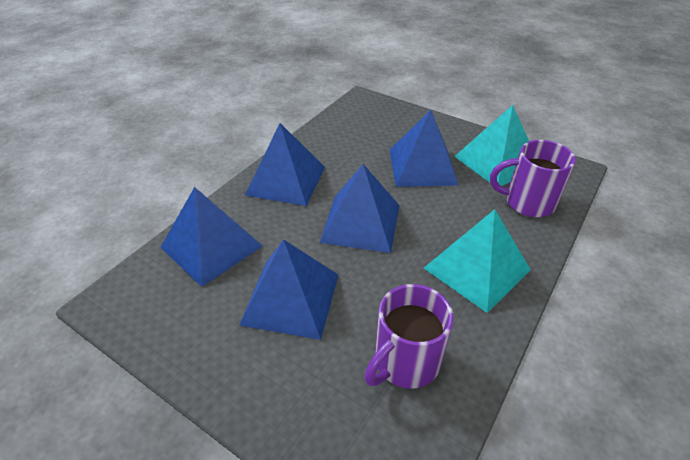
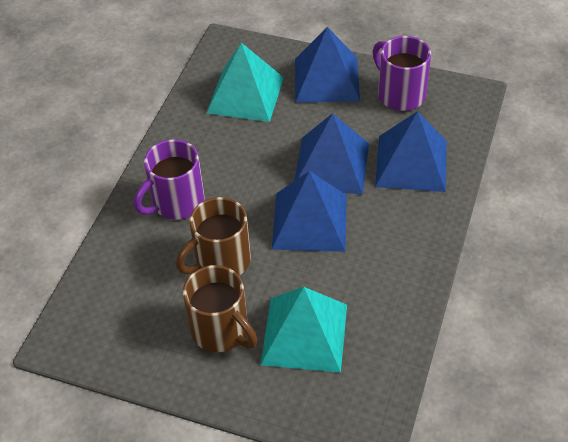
blue pyramid: 5 -> 4
brown mug: 0 -> 2

